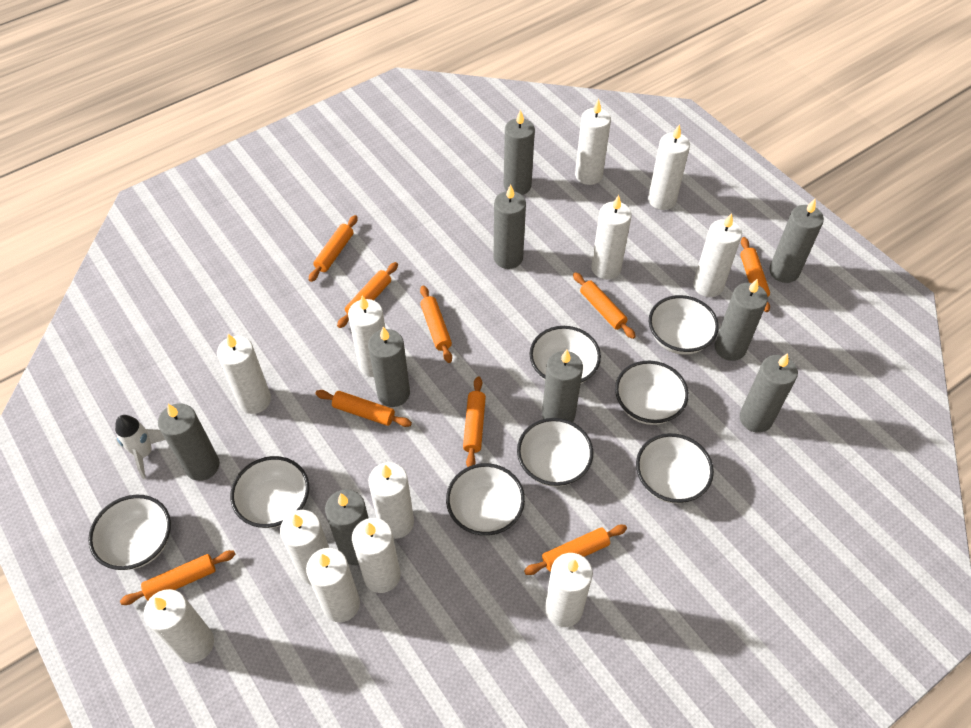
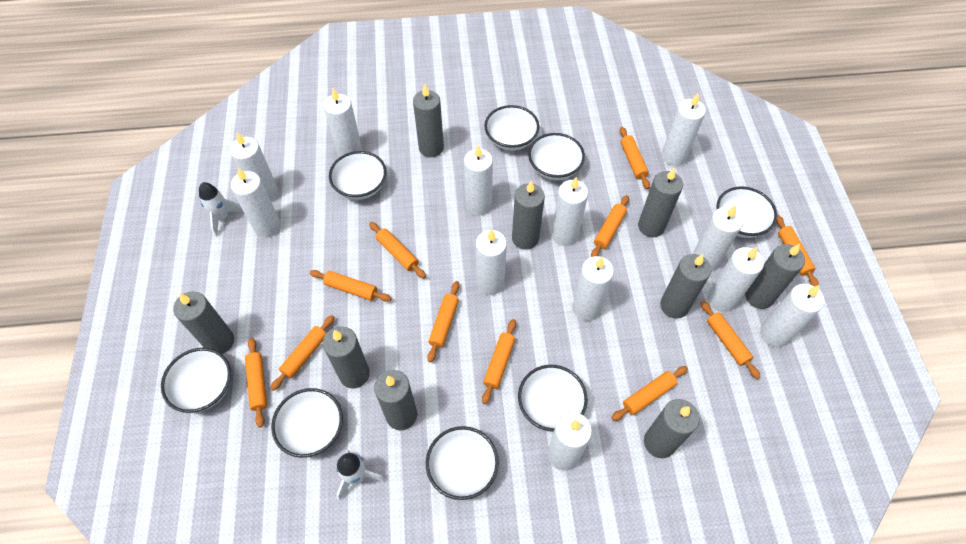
orange rolling pin: 9 -> 11
white rocket: 1 -> 2

